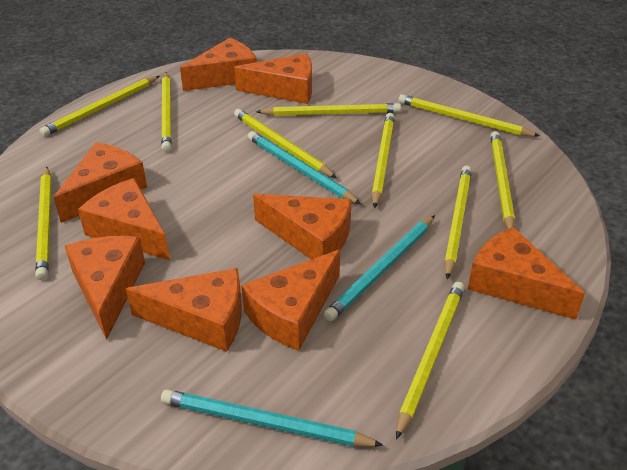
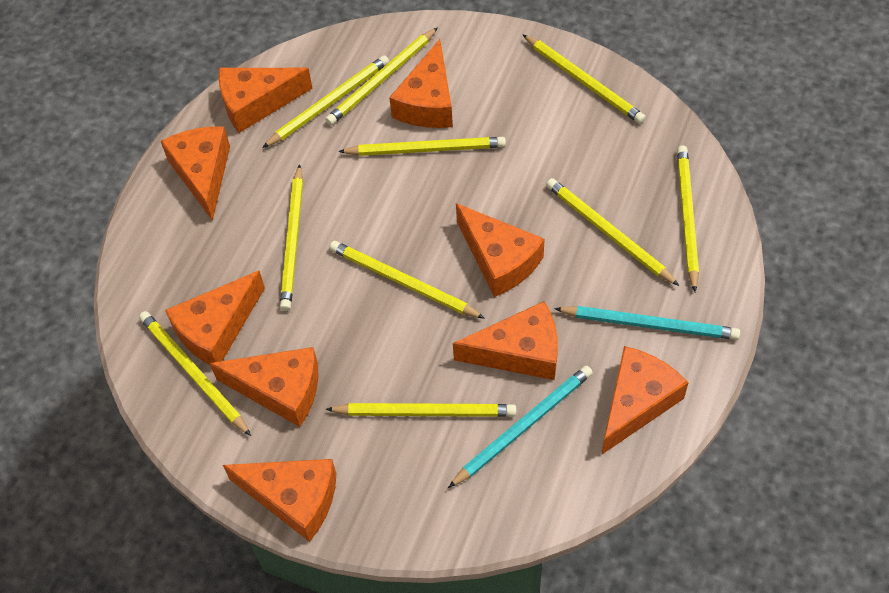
turquoise pencil: 3 -> 2

